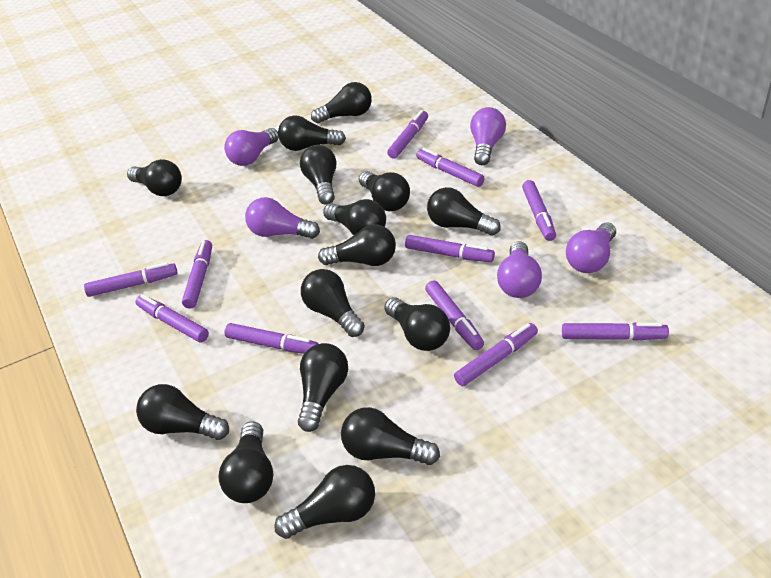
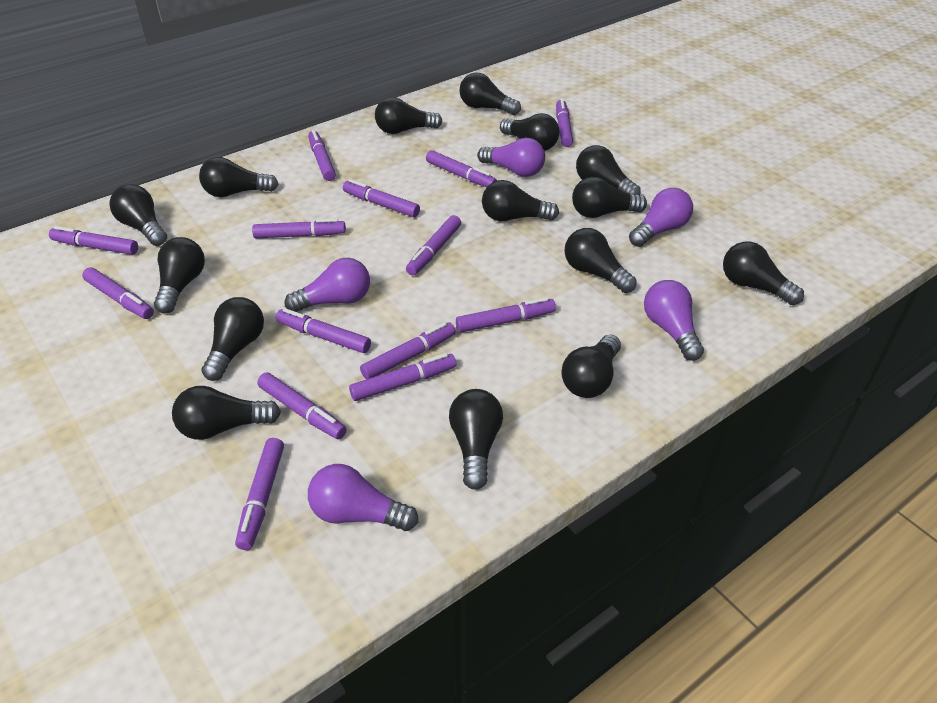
purple marker: 11 -> 14

